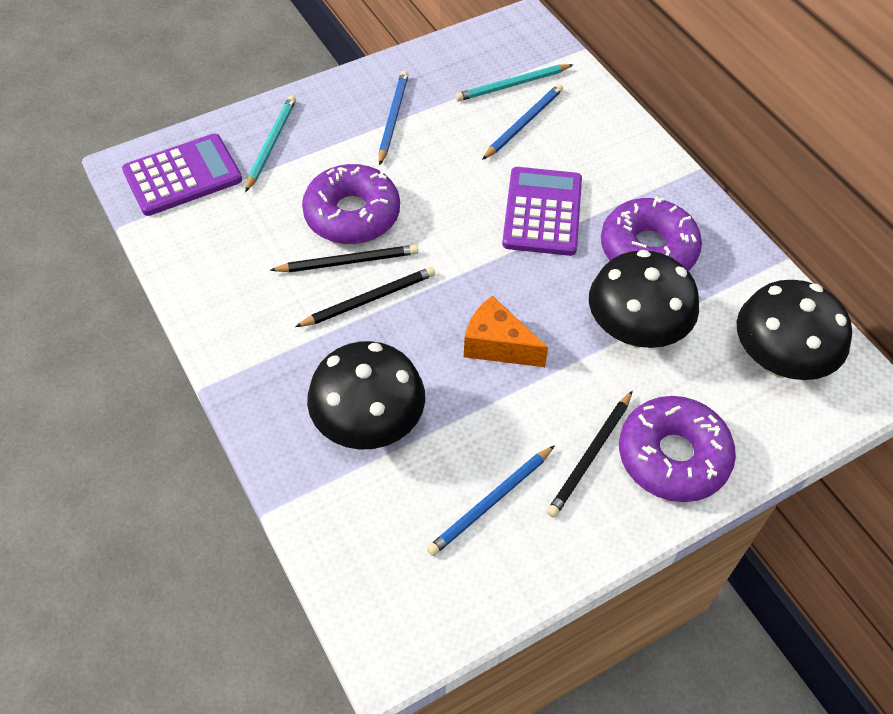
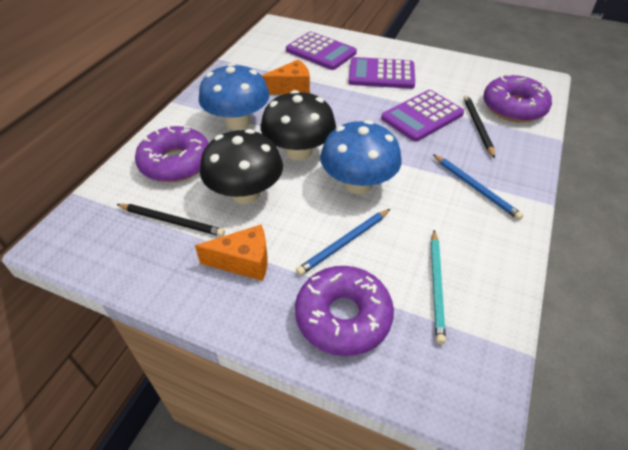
black mushroom: 3 -> 2
black pencil: 3 -> 2
blue mushroom: 0 -> 2
blue pencil: 3 -> 2
orange cheese: 1 -> 2
purple calculator: 2 -> 3
turquoise pencil: 2 -> 1

